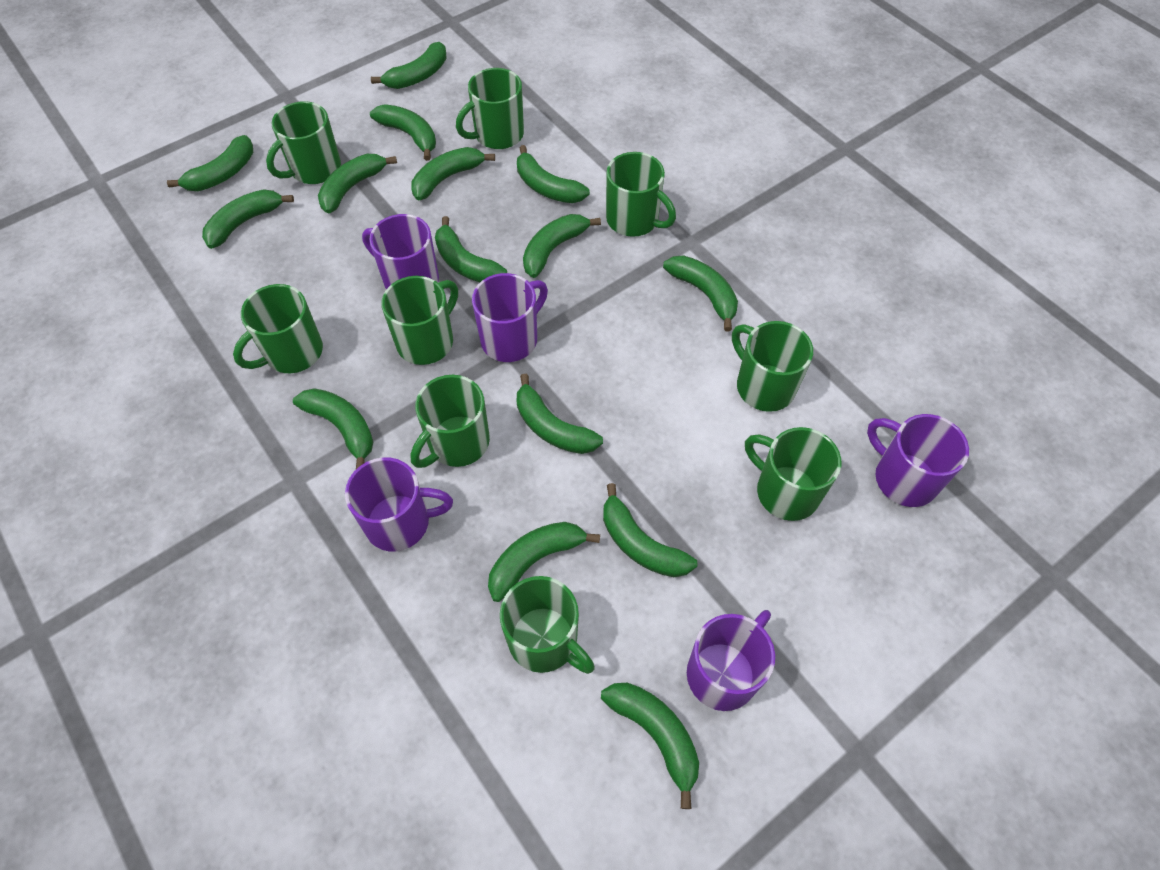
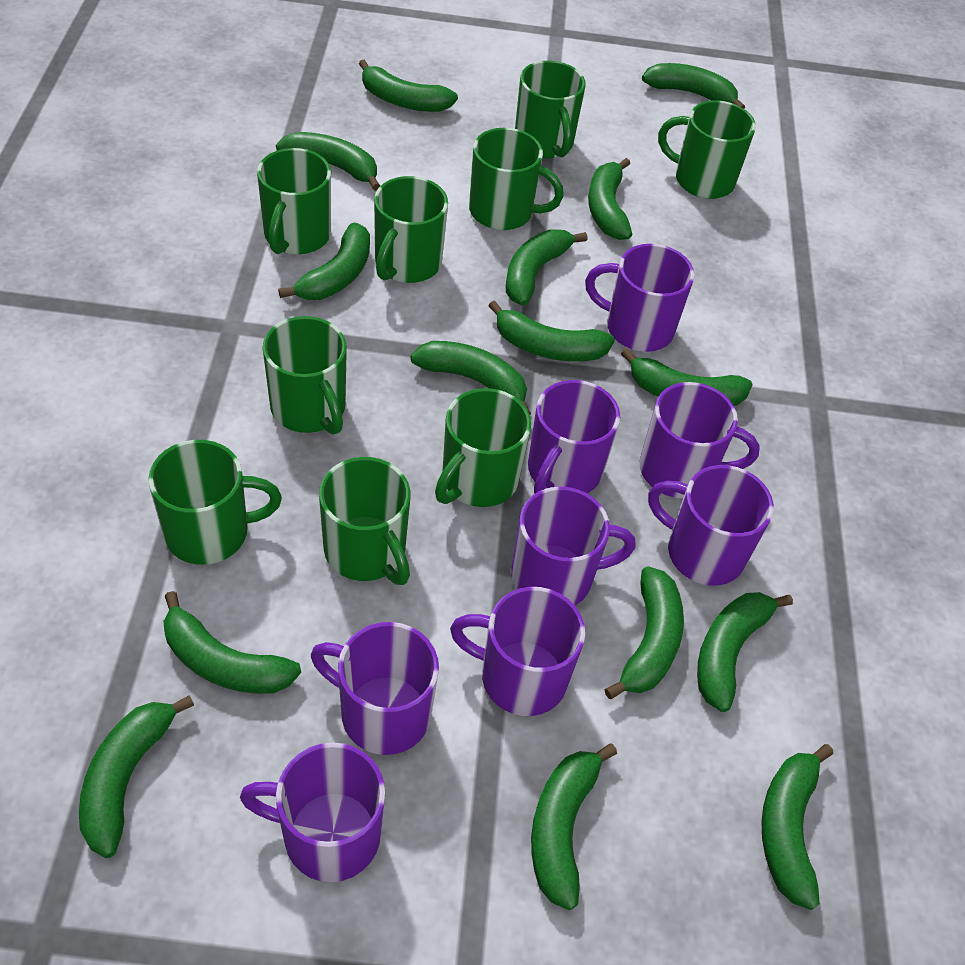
purple mug: 5 -> 8

